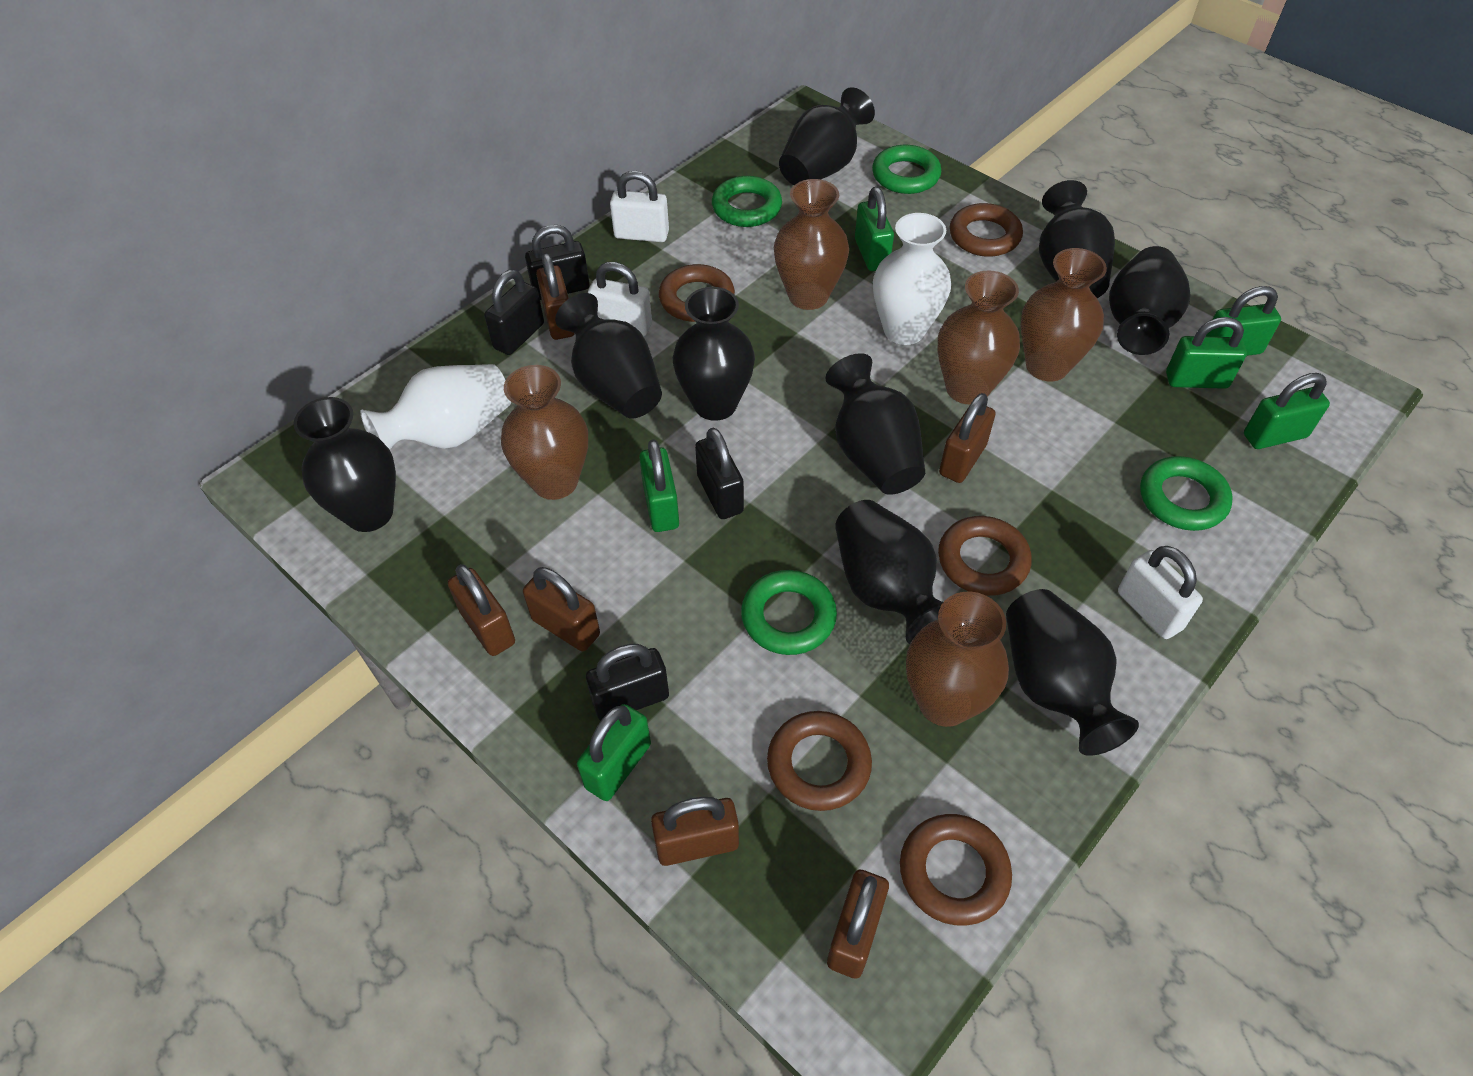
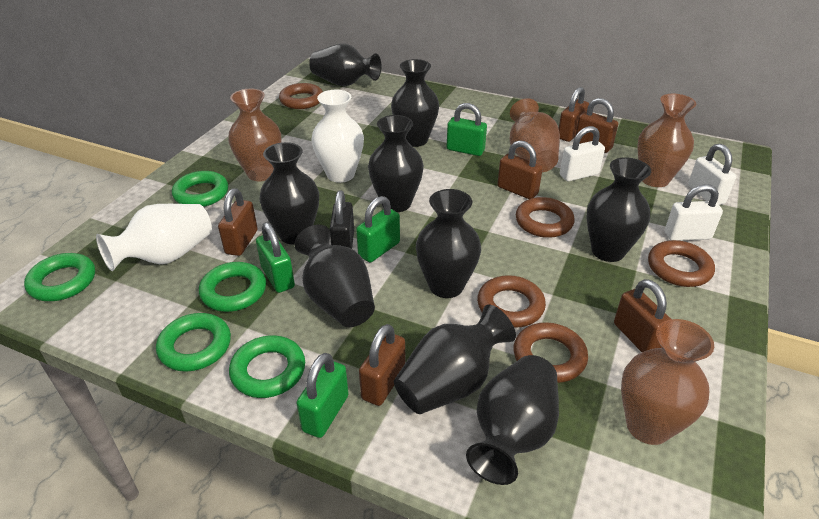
black padlock: 4 -> 1
brown vase: 5 -> 4
green padlock: 6 -> 4
green ring: 4 -> 5

